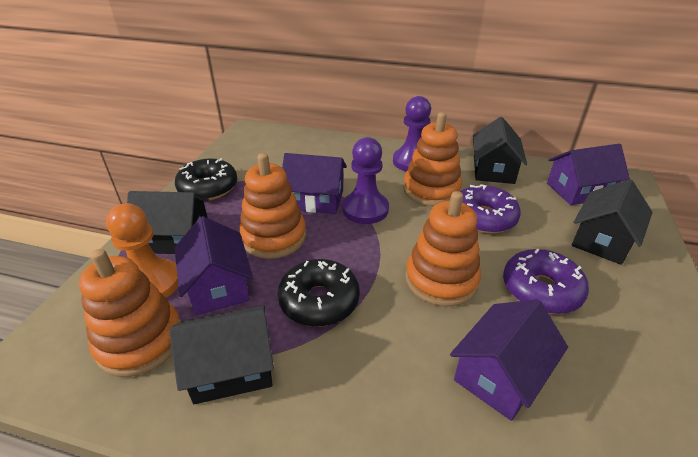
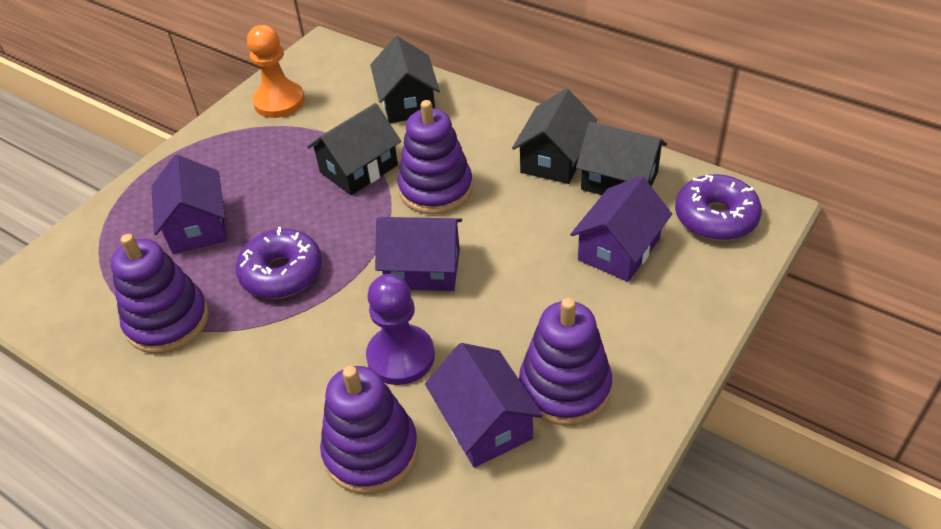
black donut: 2 -> 0
orange stacking toy: 4 -> 0
purple pawn: 2 -> 1
purple stacking toy: 0 -> 4

